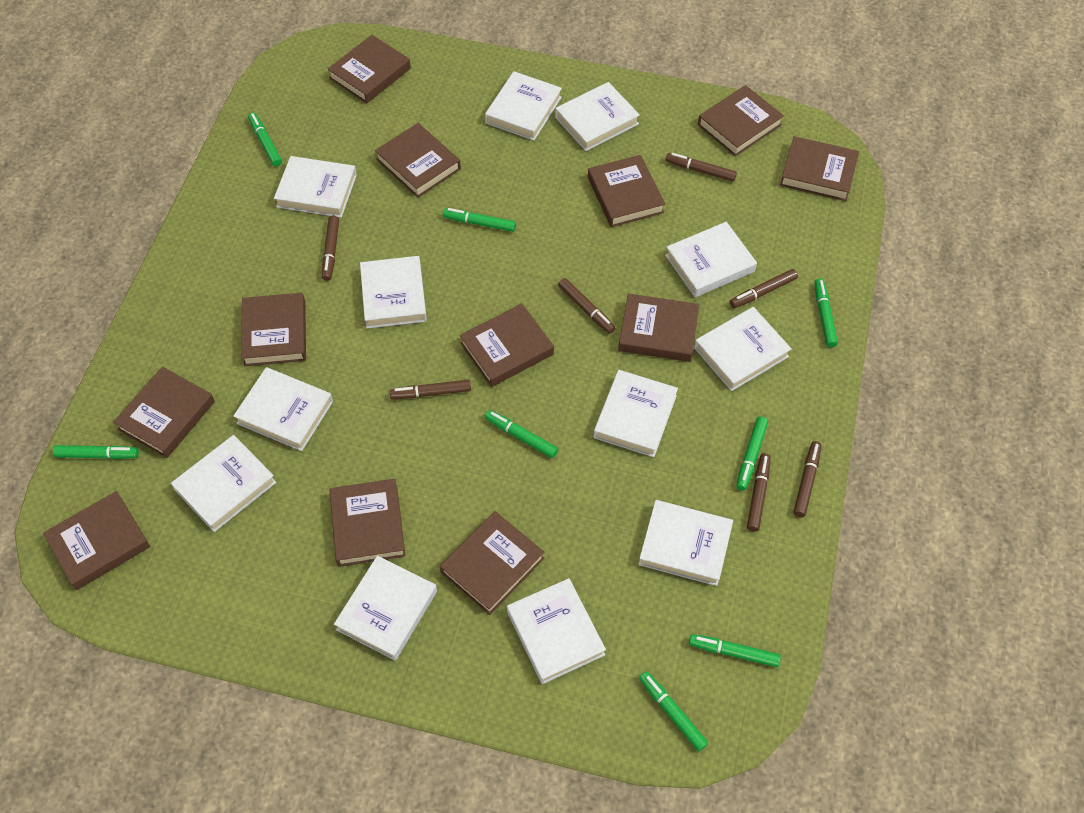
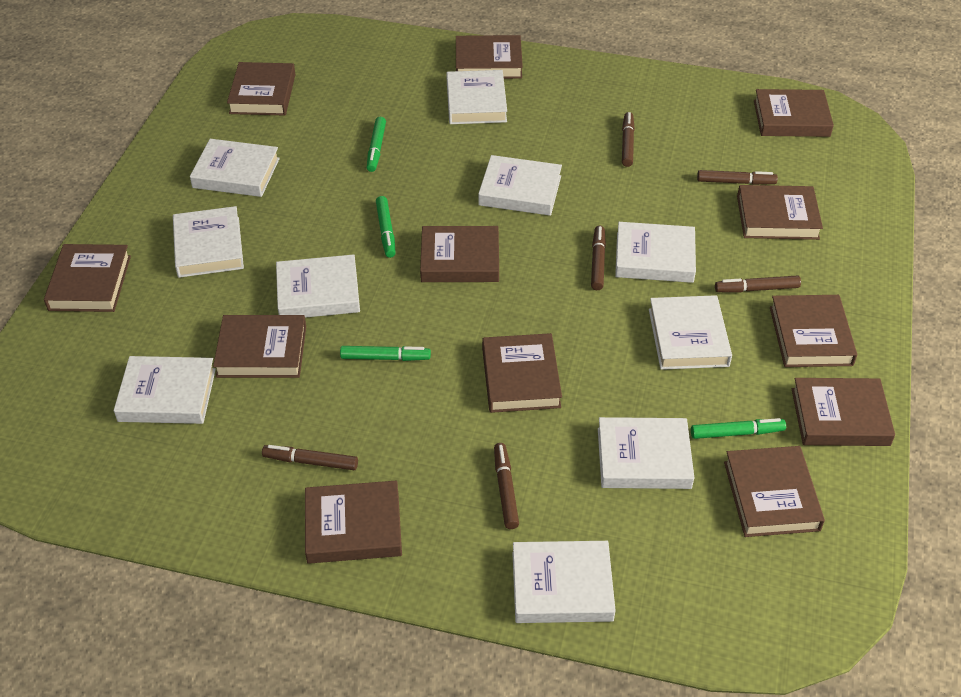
brown marker: 7 -> 6
green marker: 8 -> 4
white book: 12 -> 10

